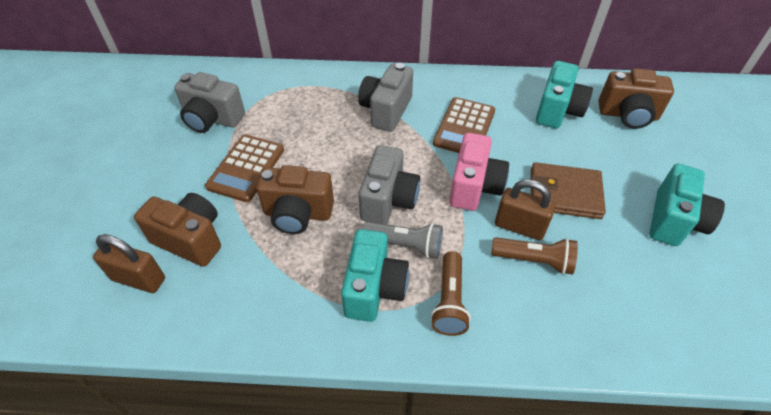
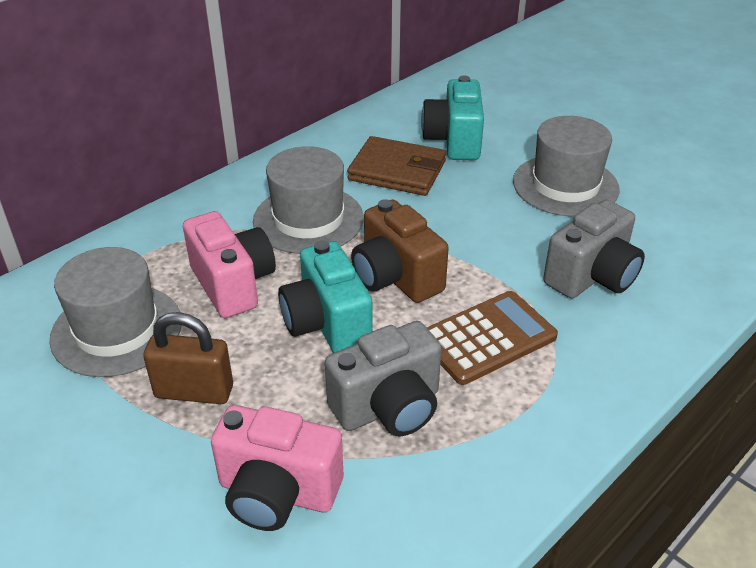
brown calculator: 2 -> 1
brown camera: 3 -> 1
brown flashlight: 2 -> 0
brown padlock: 2 -> 1
grey camera: 3 -> 2
grey flashlight: 1 -> 0
grey hat: 0 -> 3
pink camera: 1 -> 2
turquoise camera: 3 -> 2

